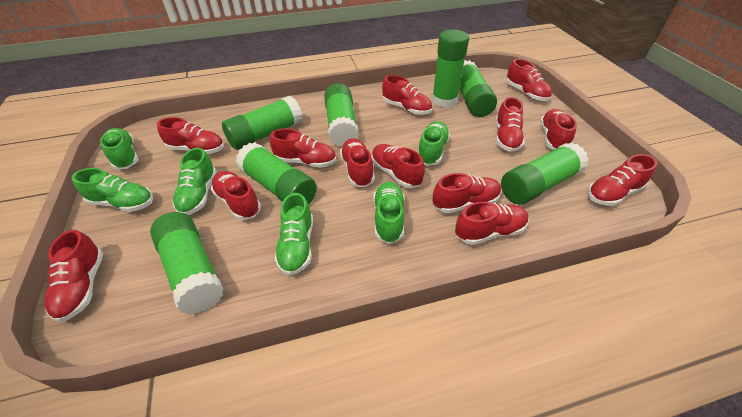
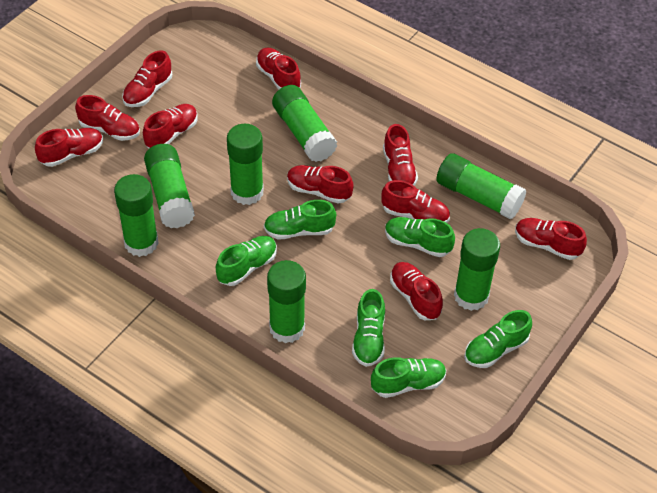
red shoe: 13 -> 10

